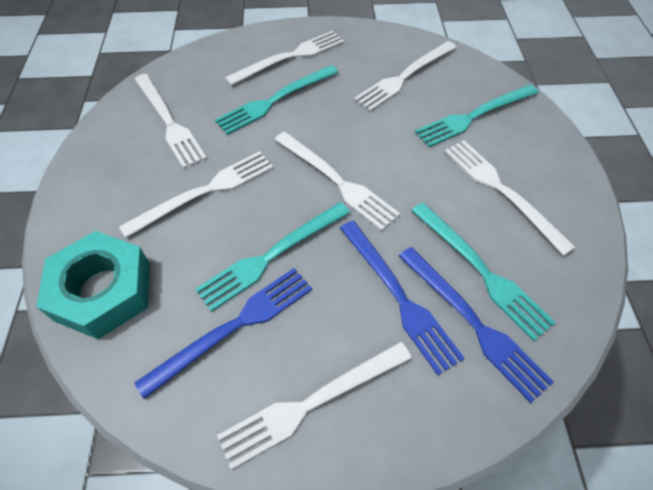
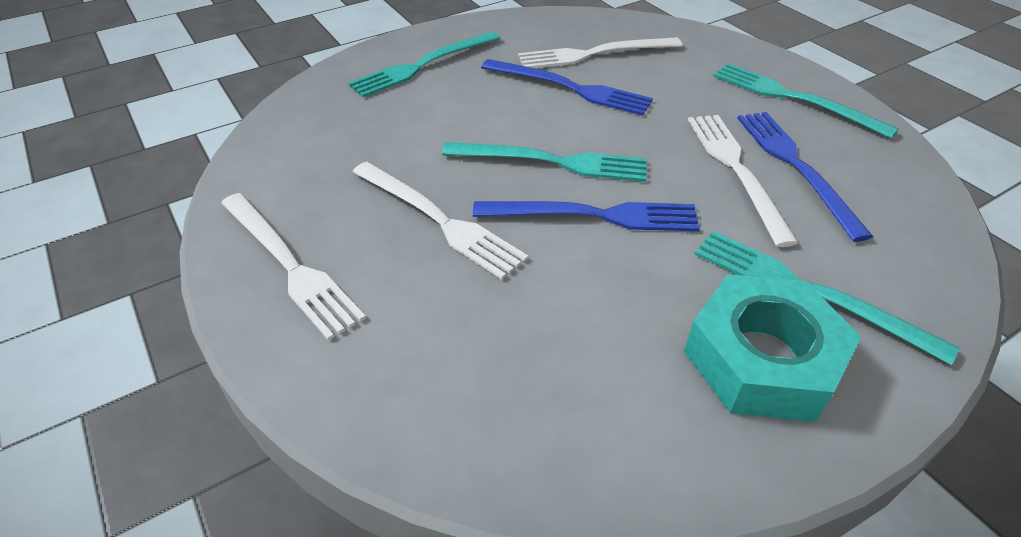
white fork: 7 -> 4

